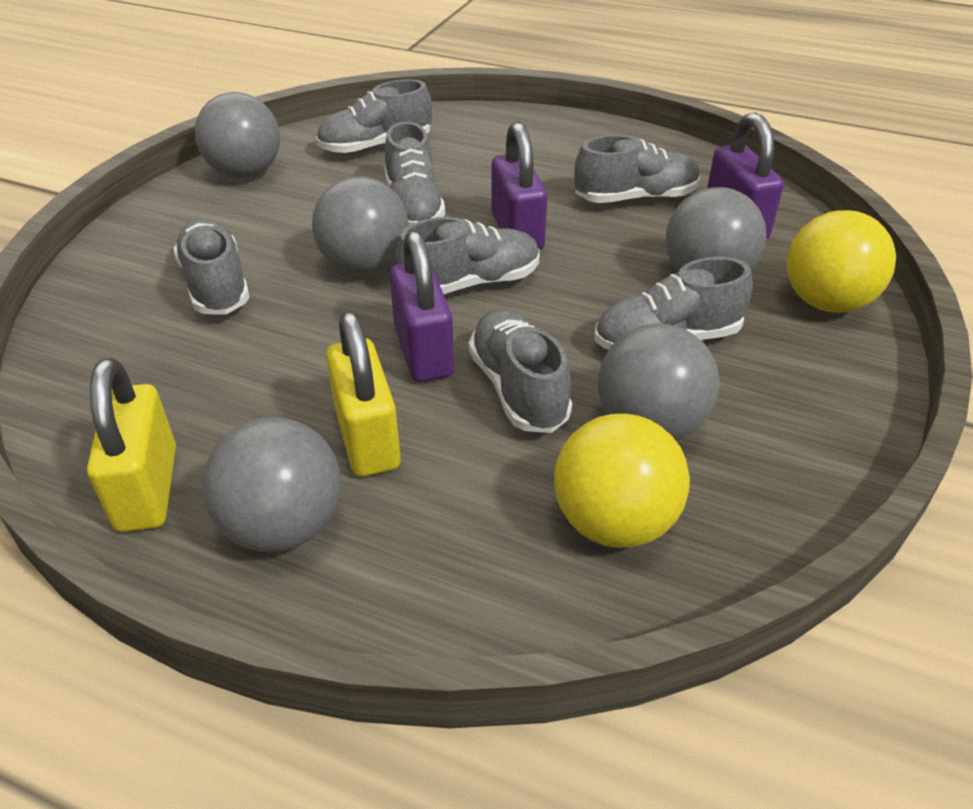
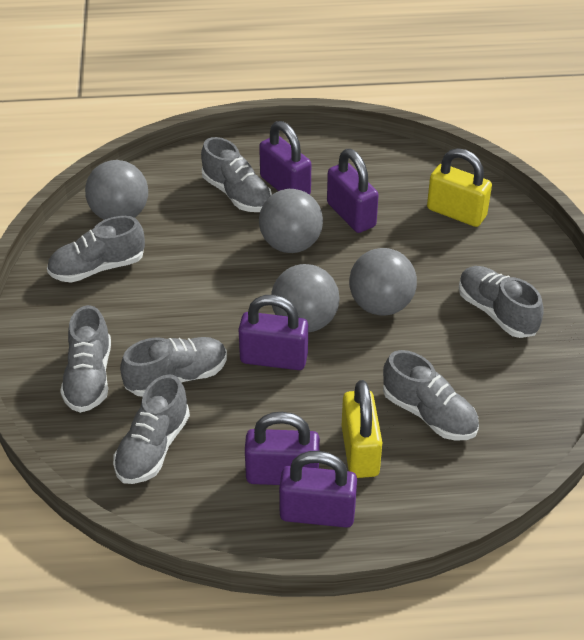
grey ball: 5 -> 4
purple padlock: 3 -> 5
yellow ball: 2 -> 0

